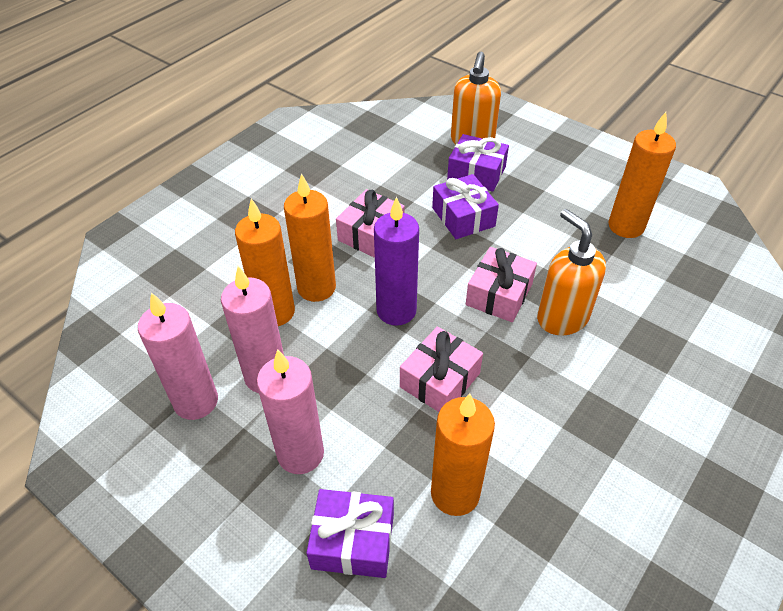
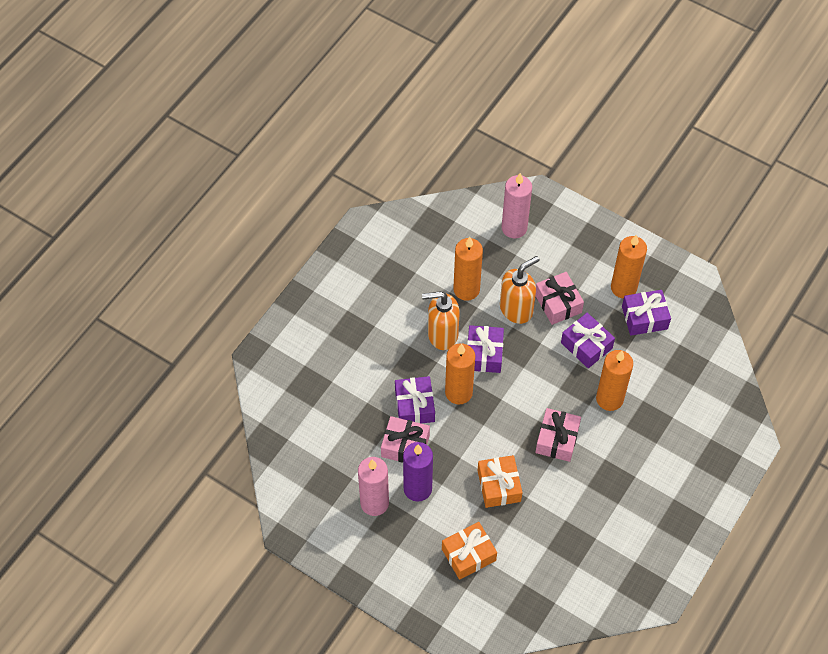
orange gift: 0 -> 2
pink candle: 3 -> 2
purple gift: 3 -> 4

